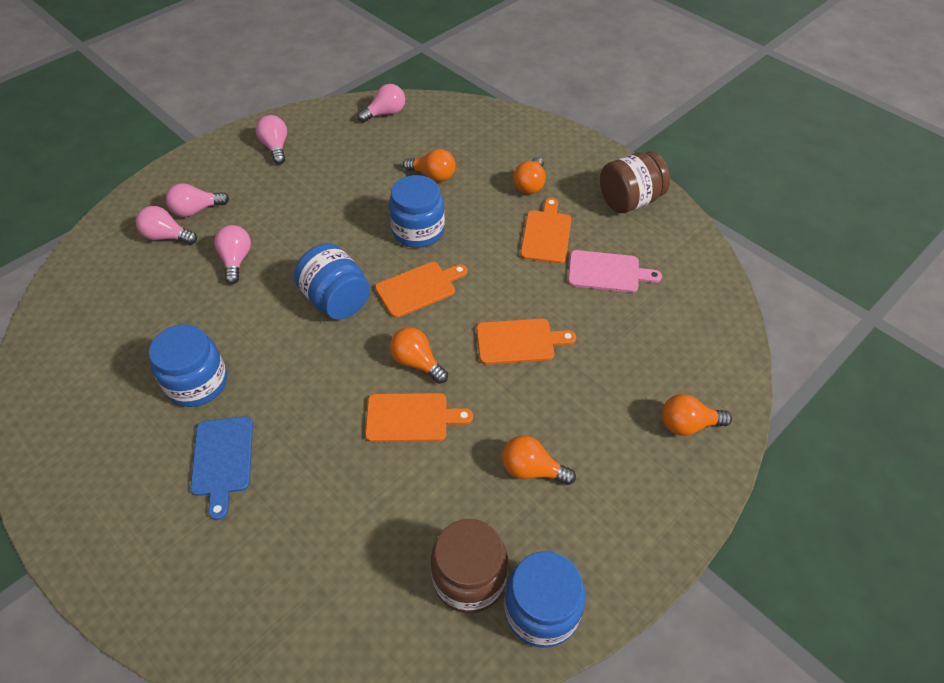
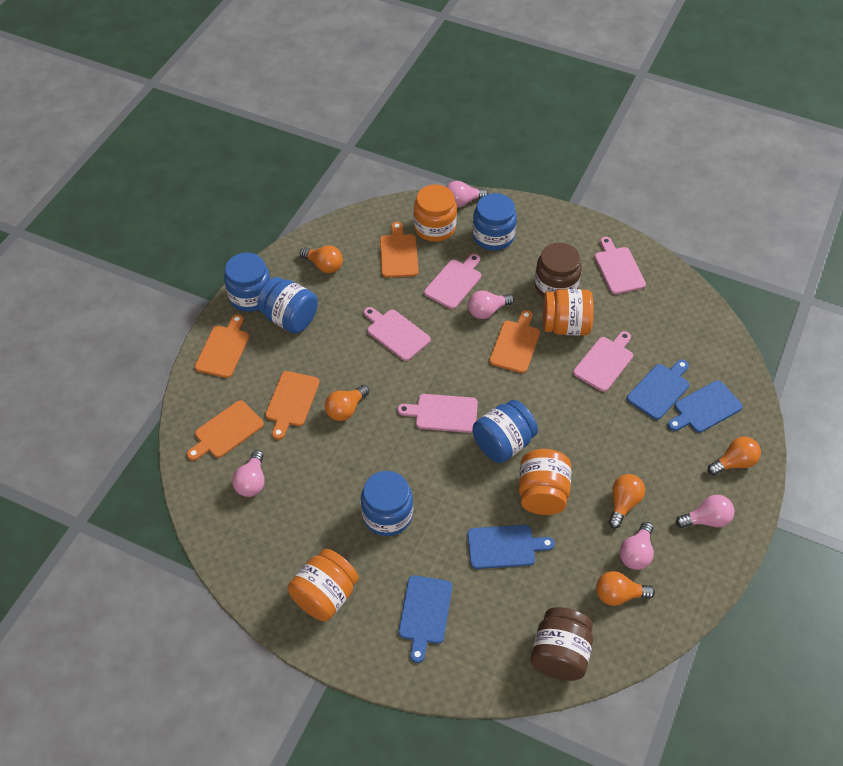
blue cutting board: 1 -> 4
blue jar: 4 -> 5
orange cutting board: 4 -> 5
orange jar: 0 -> 4
pink cutting board: 1 -> 5

